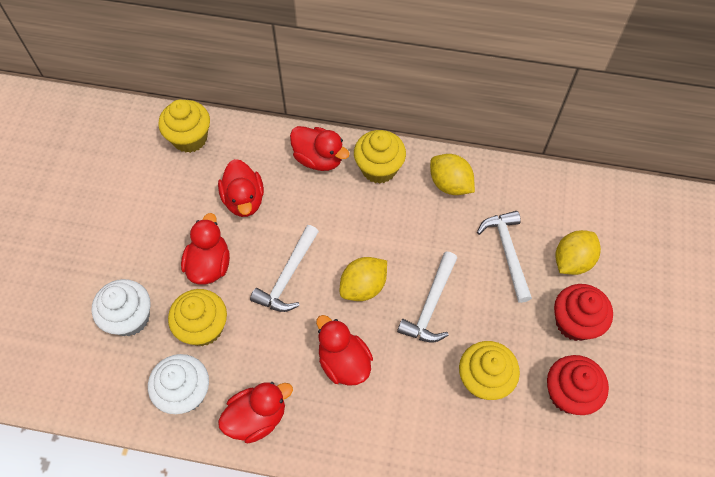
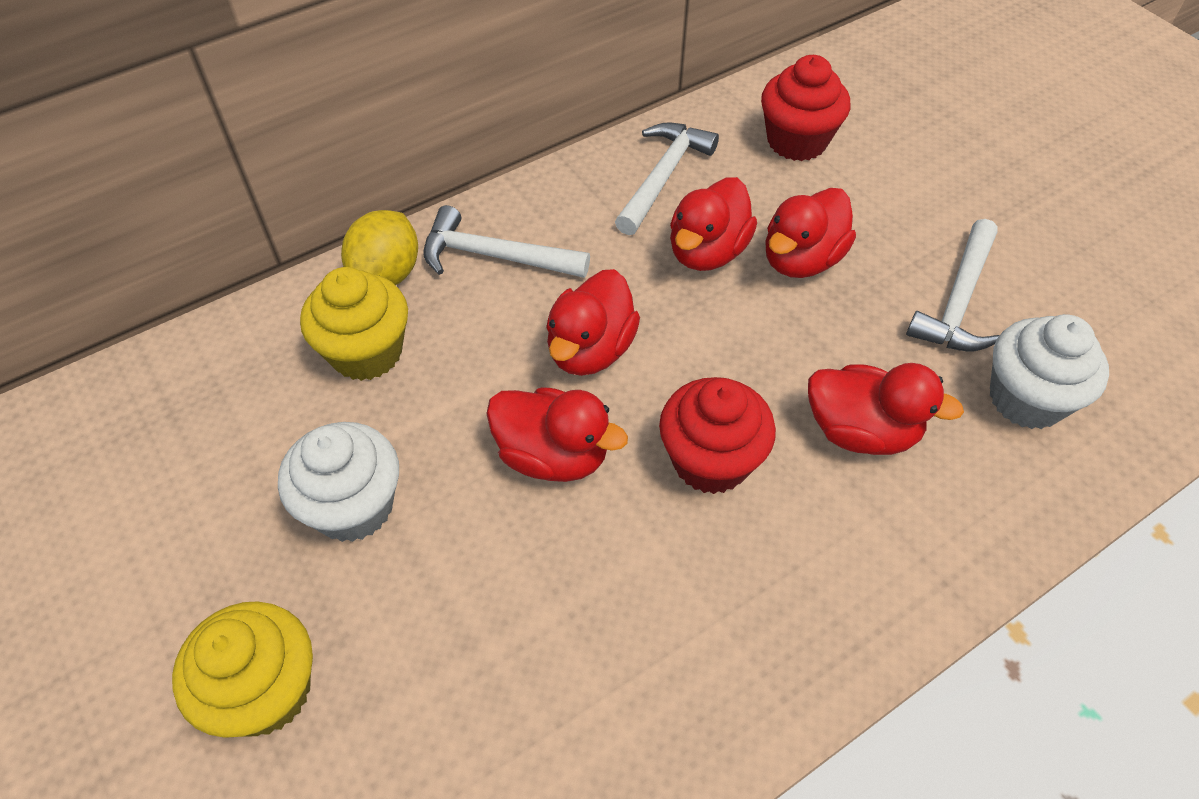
yellow cupcake: 4 -> 2
yellow lemon: 3 -> 1

